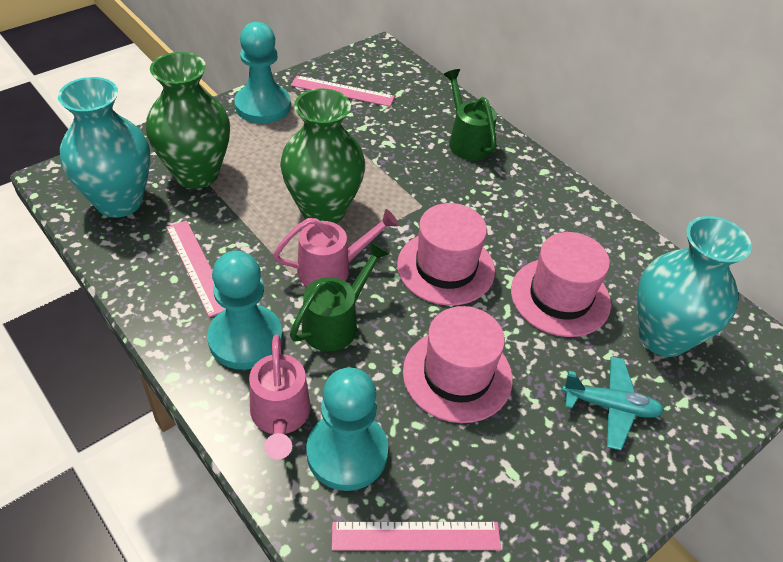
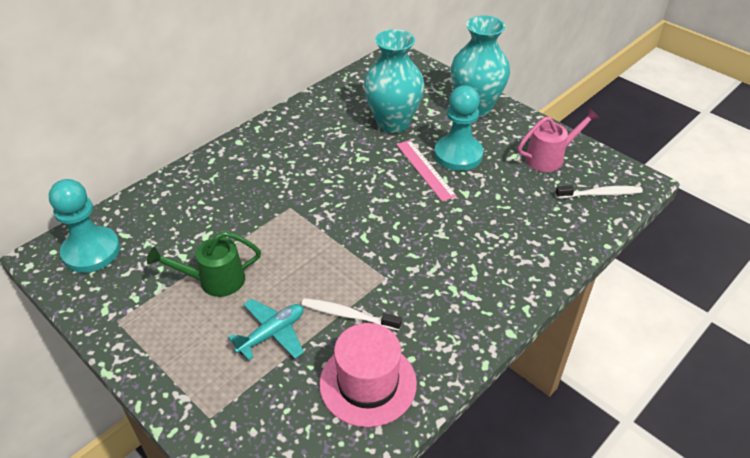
green vase: 2 -> 0
green watering can: 2 -> 1
pink hat: 3 -> 1
pink ruler: 3 -> 1
pink watering can: 2 -> 1
turquoise pawn: 3 -> 2
white toothbrush: 0 -> 2

